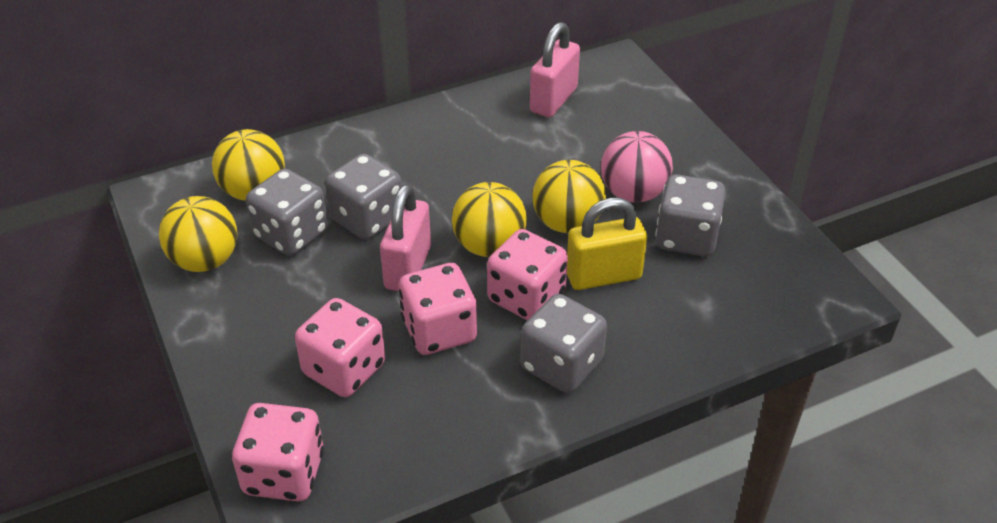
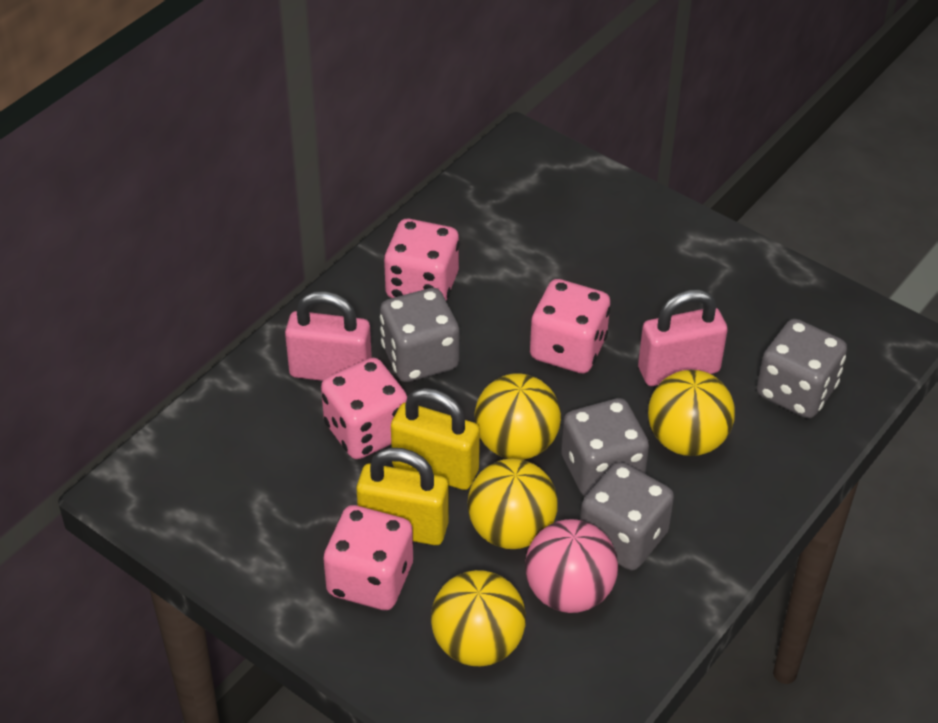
yellow padlock: 1 -> 2

